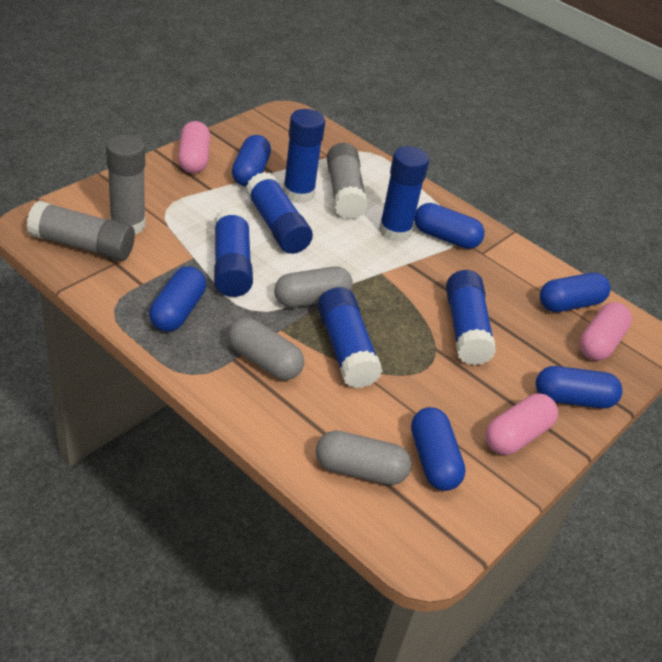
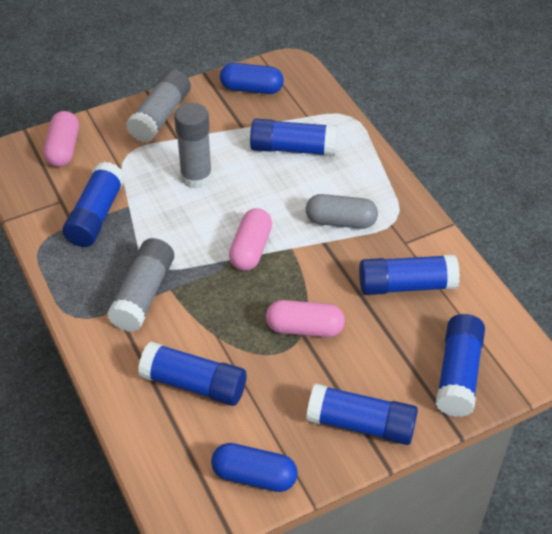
blue capsule: 6 -> 2
grey capsule: 3 -> 1

